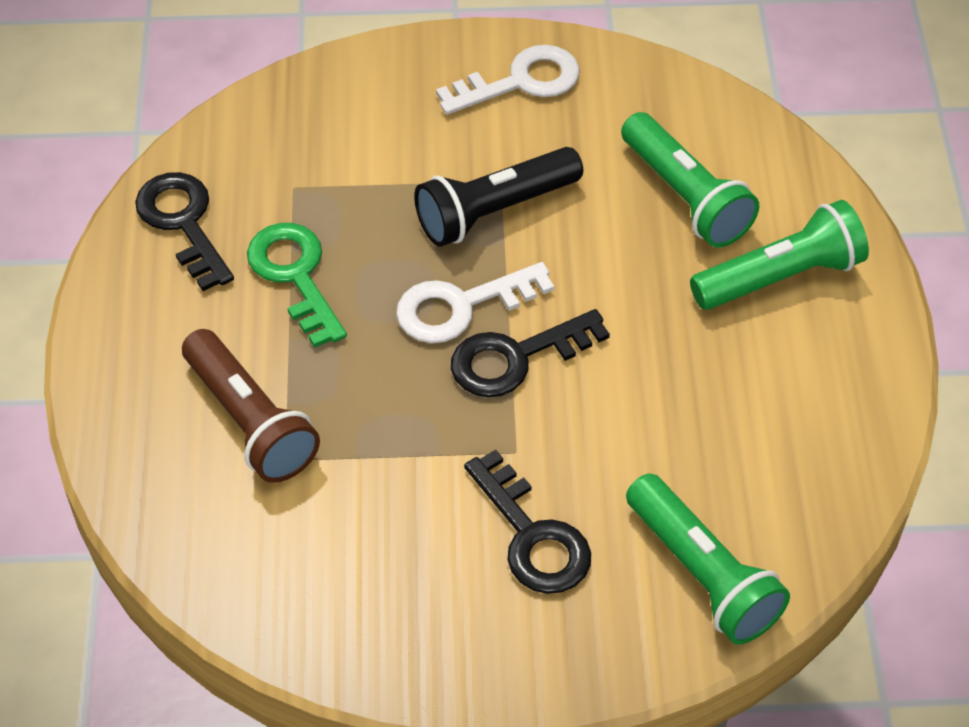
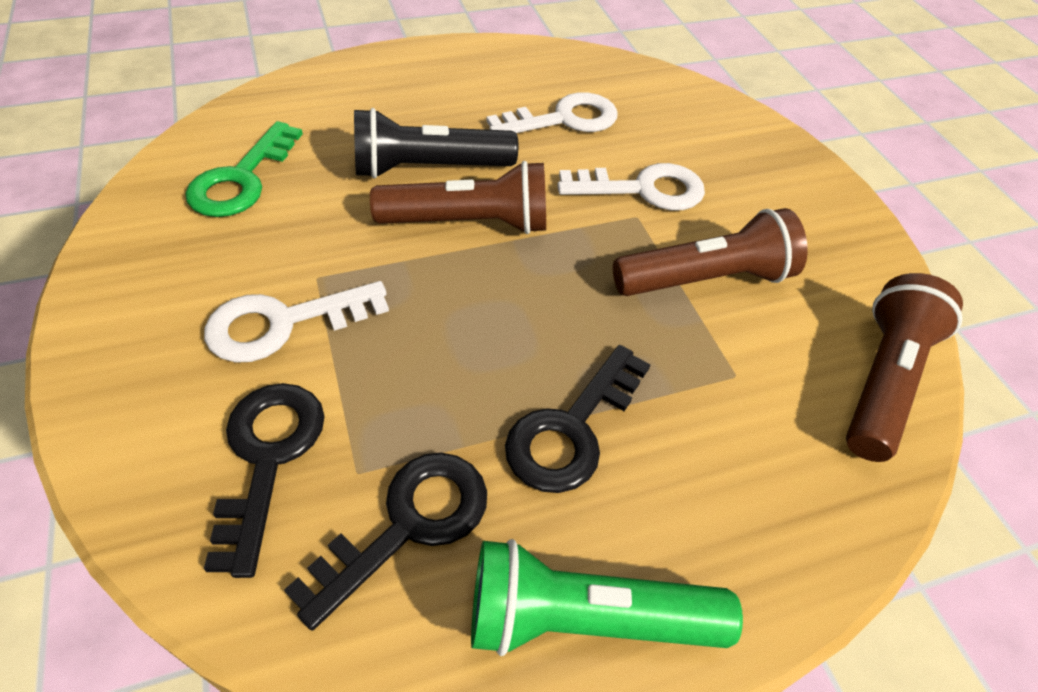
brown flashlight: 1 -> 3
green flashlight: 3 -> 1
white key: 2 -> 3

